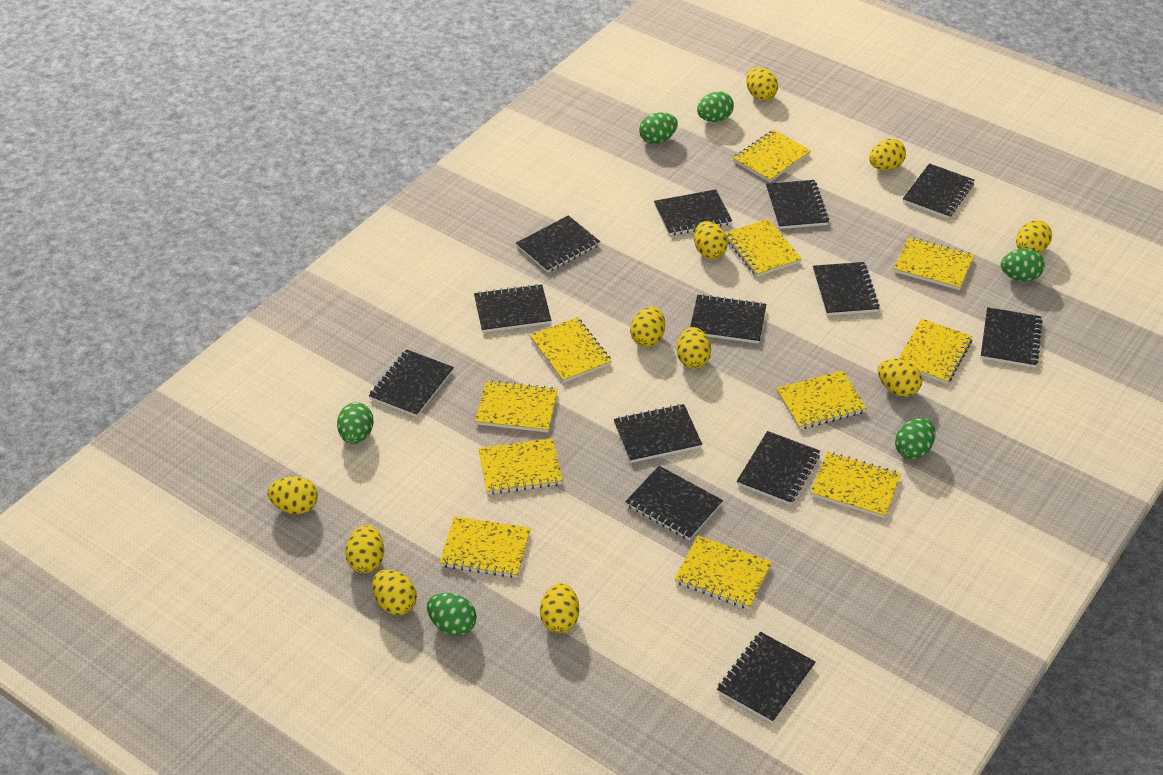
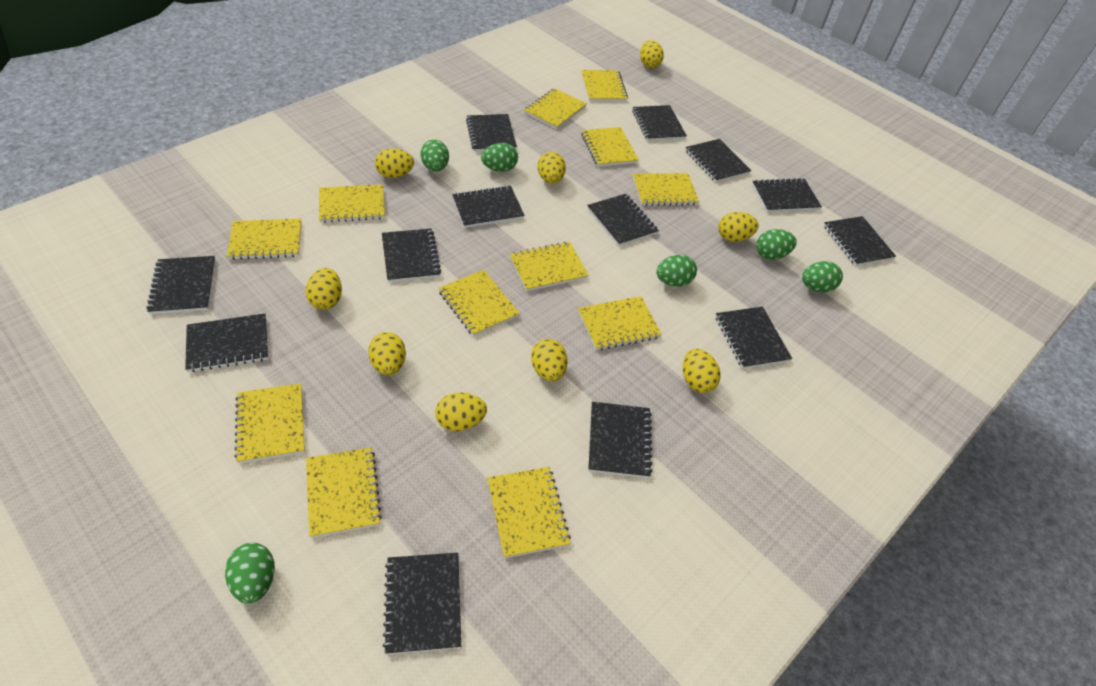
yellow egg: 11 -> 9
yellow notebook: 11 -> 12

